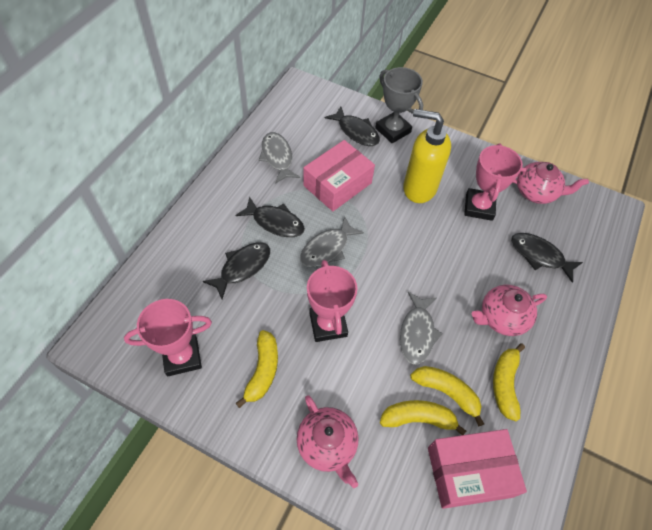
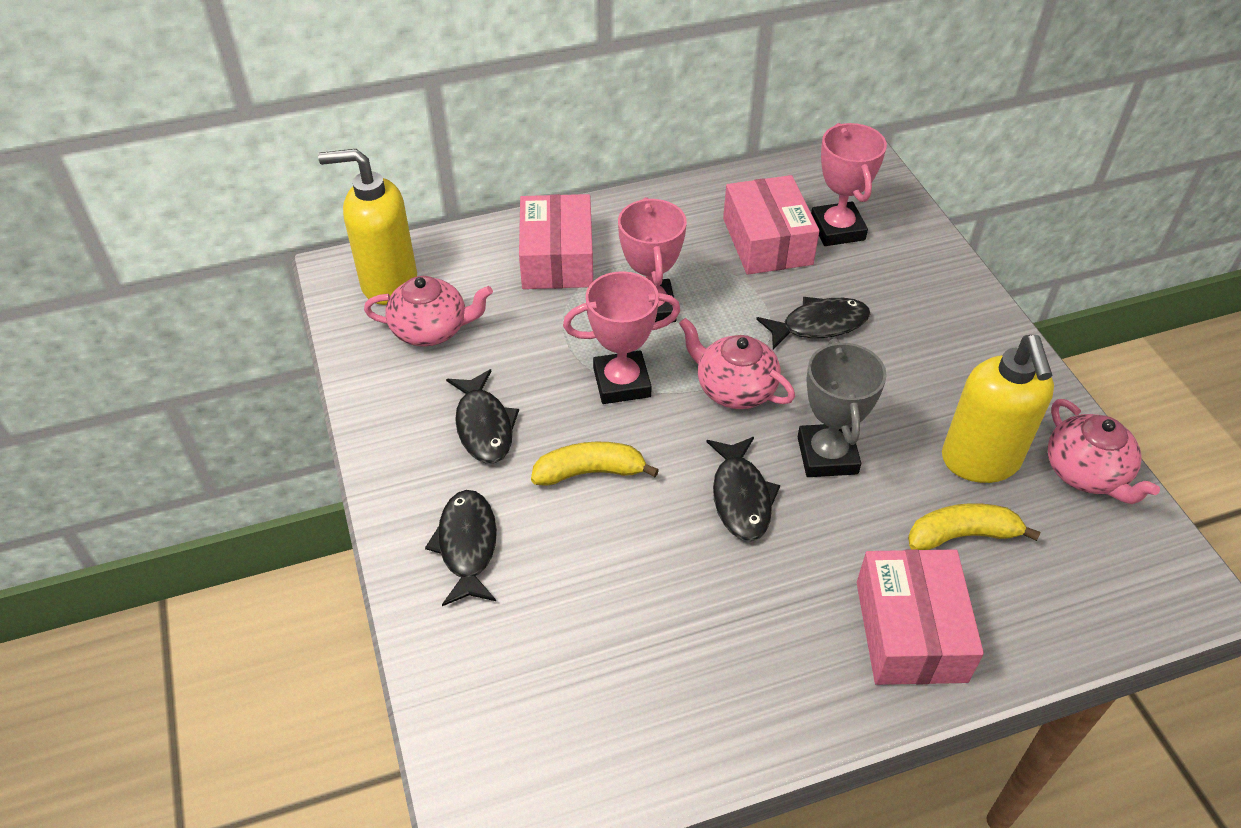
grey fish: 3 -> 0
pink box: 2 -> 3
yellow banana: 4 -> 2
yellow soap dispenser: 1 -> 2

